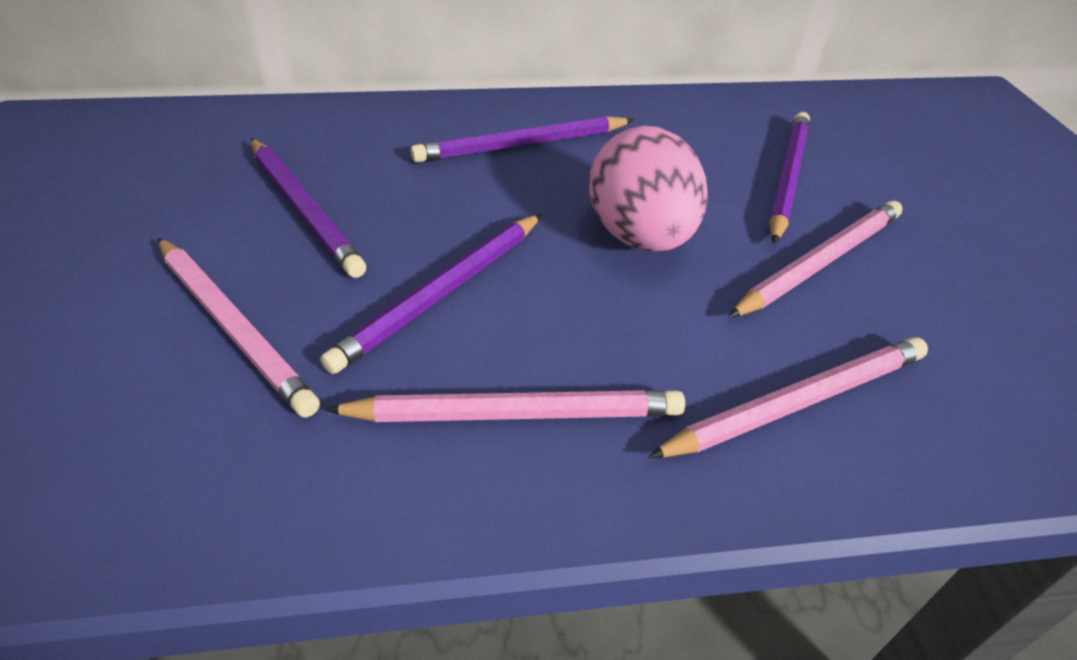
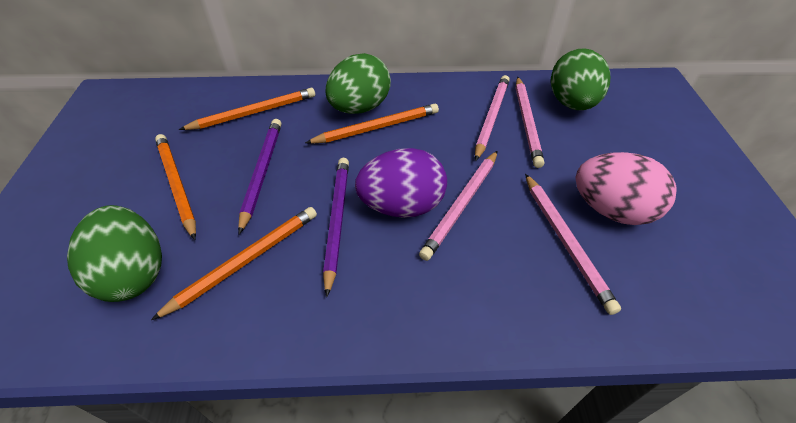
green egg: 0 -> 3
orange pencil: 0 -> 4
purple egg: 0 -> 1
purple pencil: 4 -> 2

